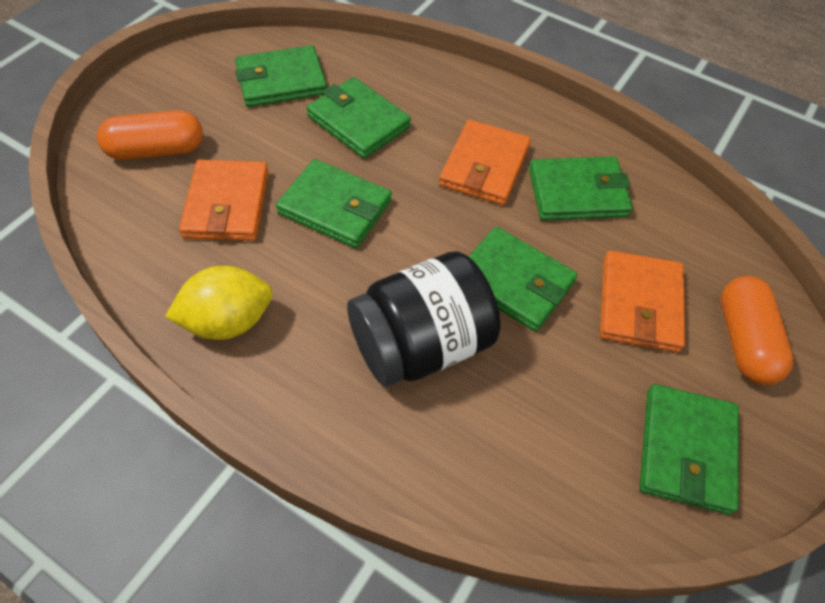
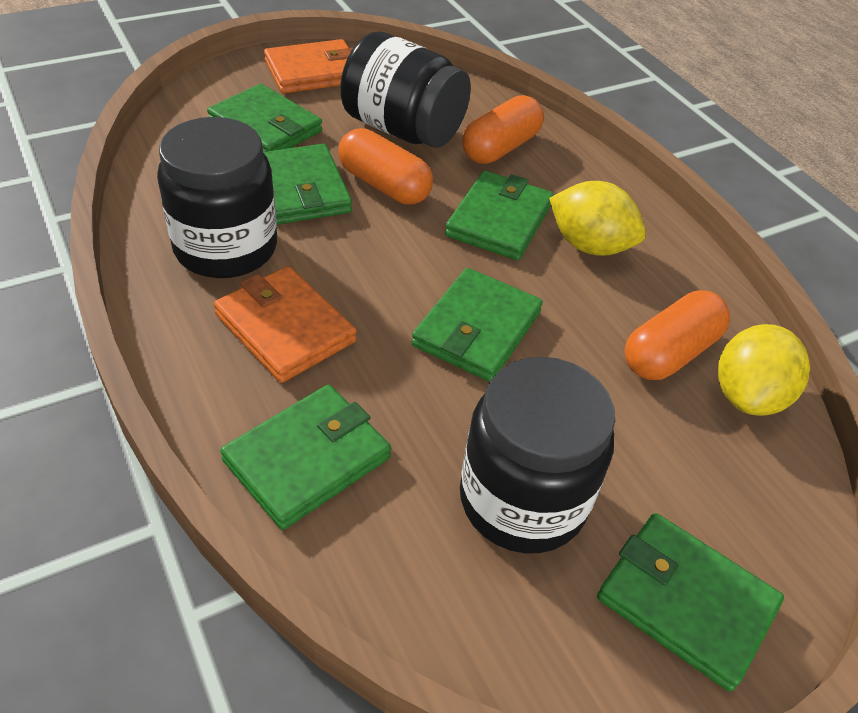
black jar: 1 -> 3
orange capsule: 2 -> 3
orange wallet: 3 -> 2
yellow lemon: 1 -> 2

